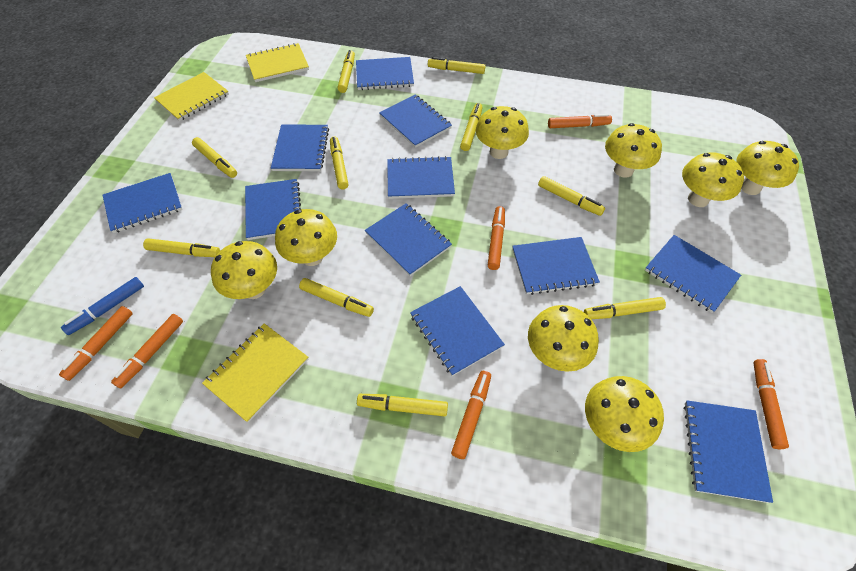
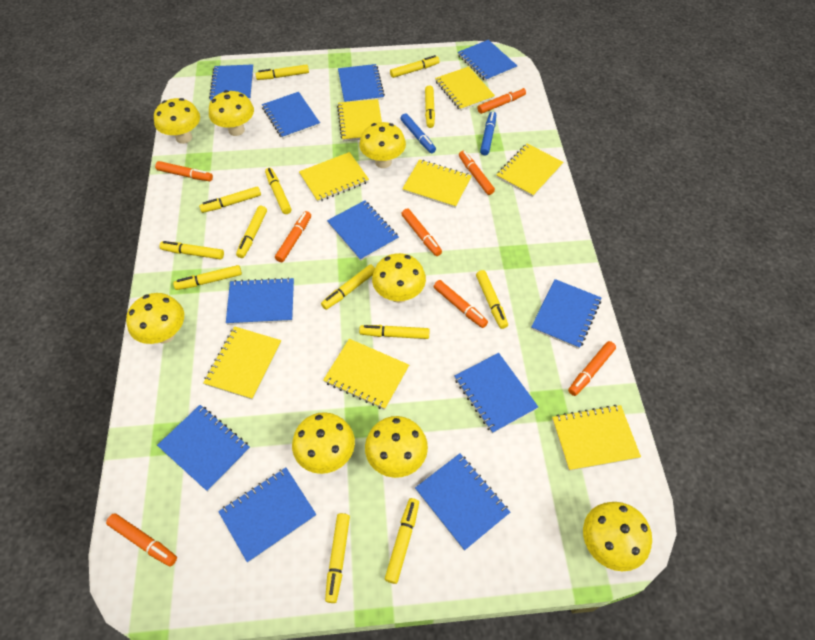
blue marker: 1 -> 2
orange marker: 6 -> 8
yellow marker: 10 -> 13
yellow notebook: 3 -> 8

